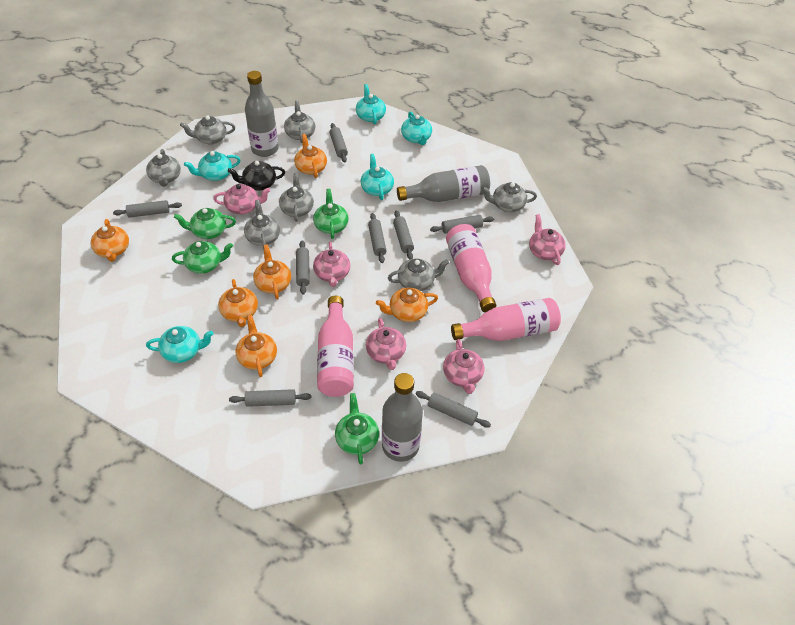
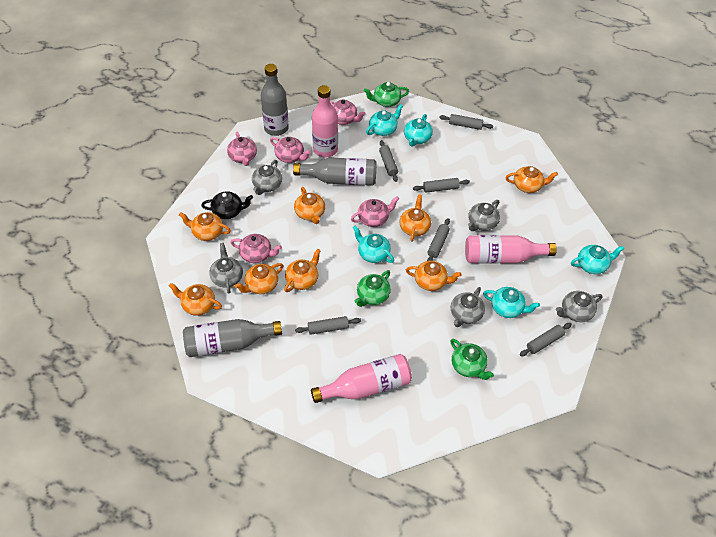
green teapot: 4 -> 3
grey rolling pin: 8 -> 6
grey teapot: 7 -> 5
orange teapot: 6 -> 8

